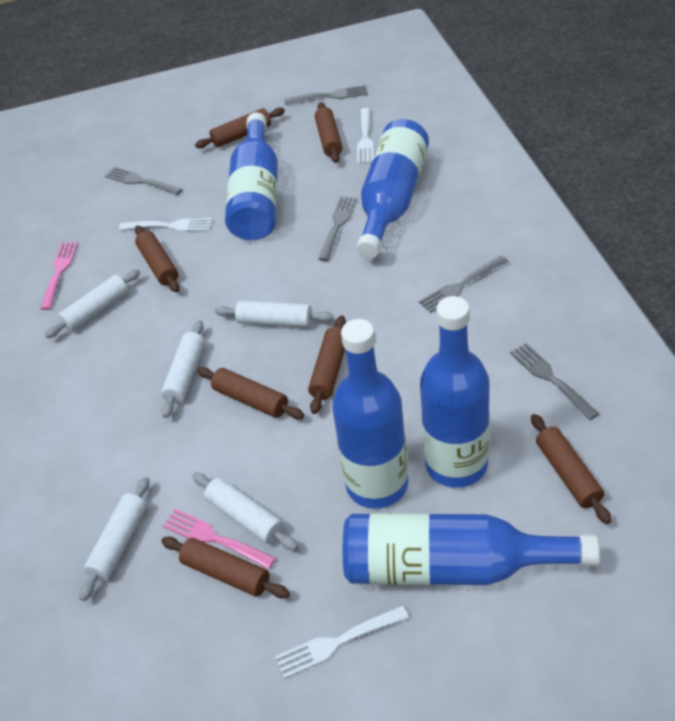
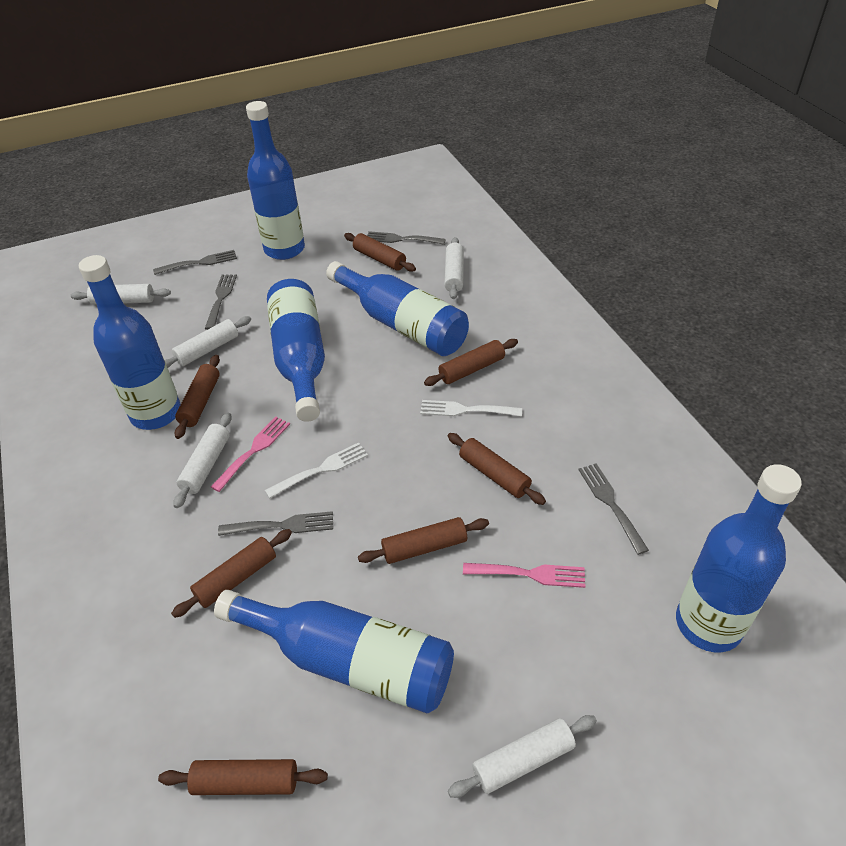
blue bottle: 5 -> 6
white fork: 3 -> 2

